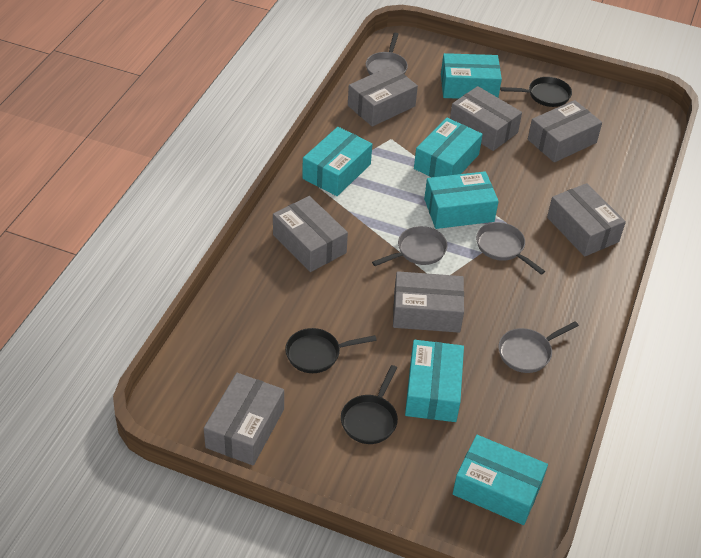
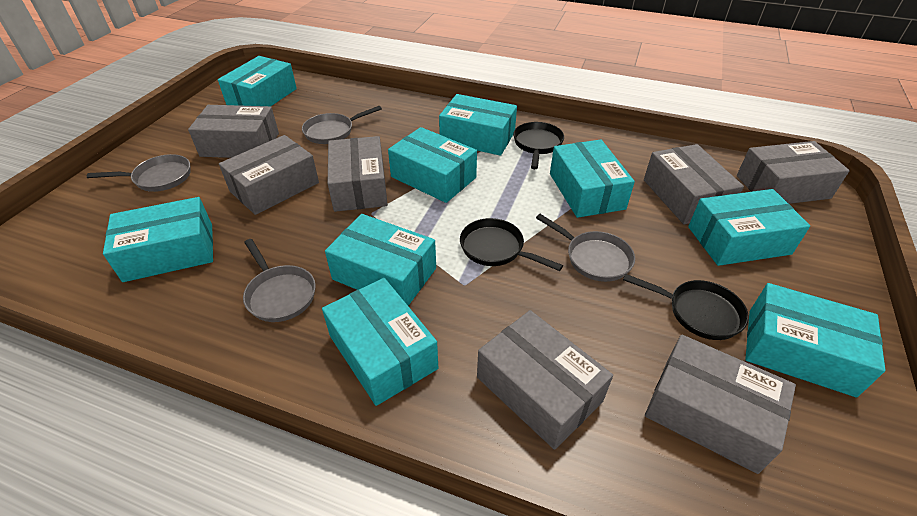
turquoise box: 6 -> 9

